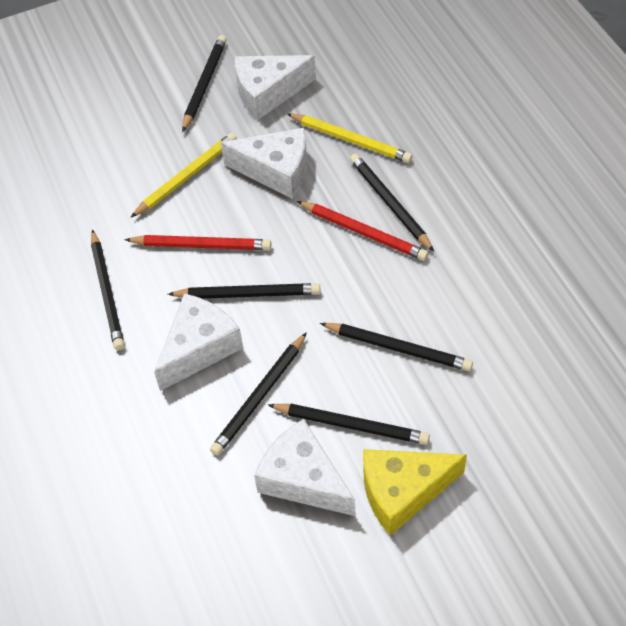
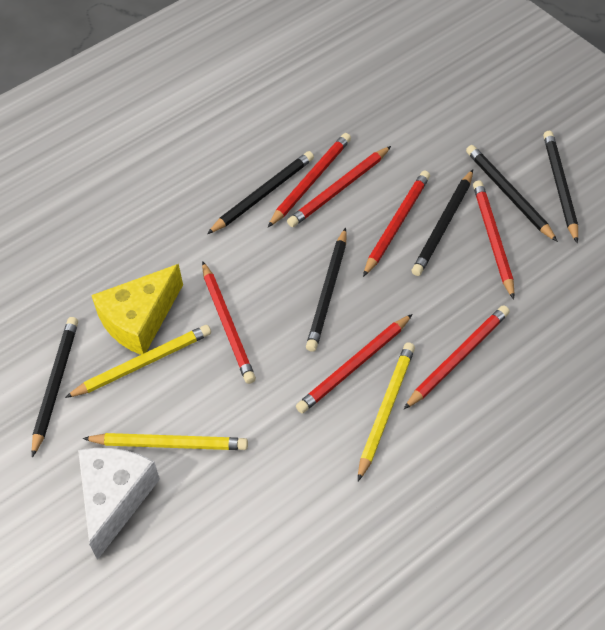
black pencil: 7 -> 6
red pencil: 2 -> 7
white cheese: 4 -> 1
yellow pencil: 2 -> 3

